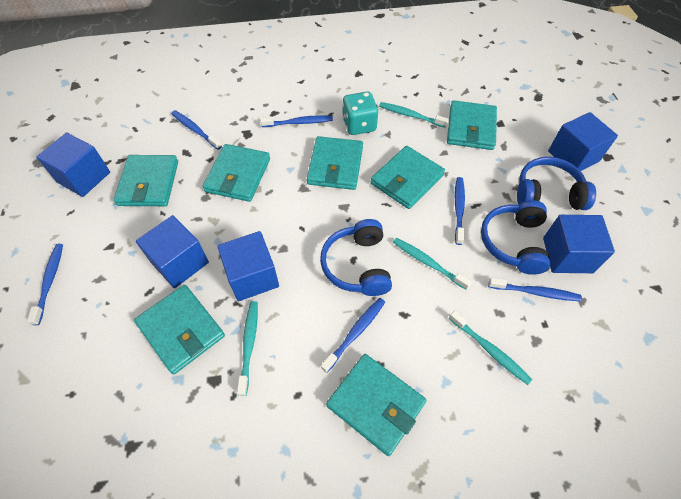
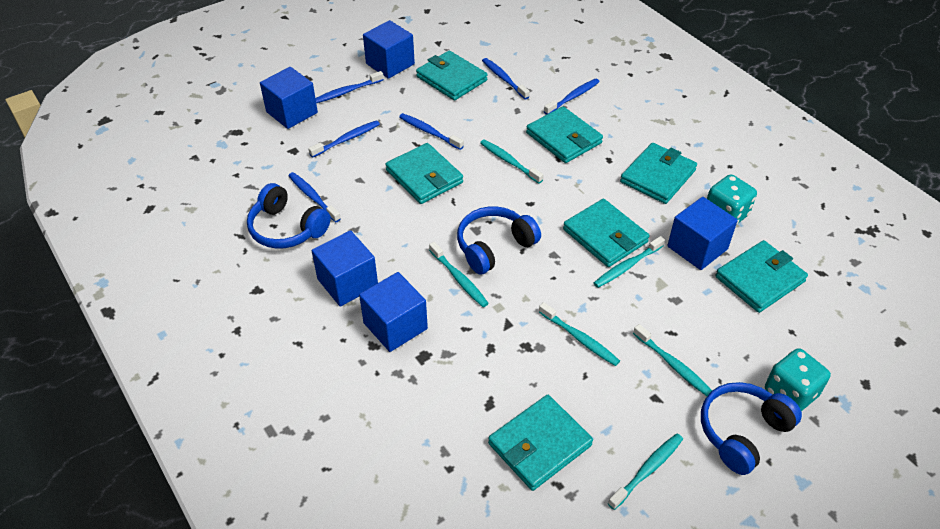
turquoise dice: 1 -> 2
turquoise toothbrush: 4 -> 6

